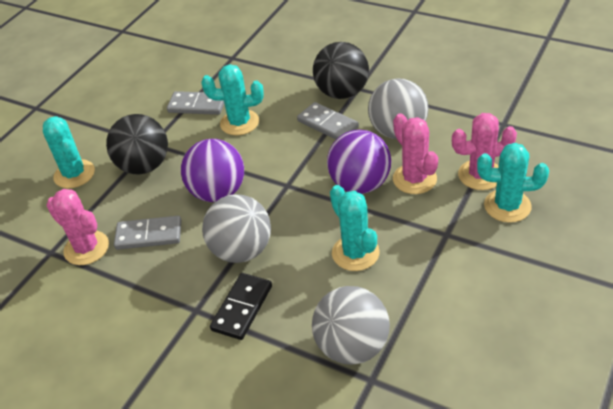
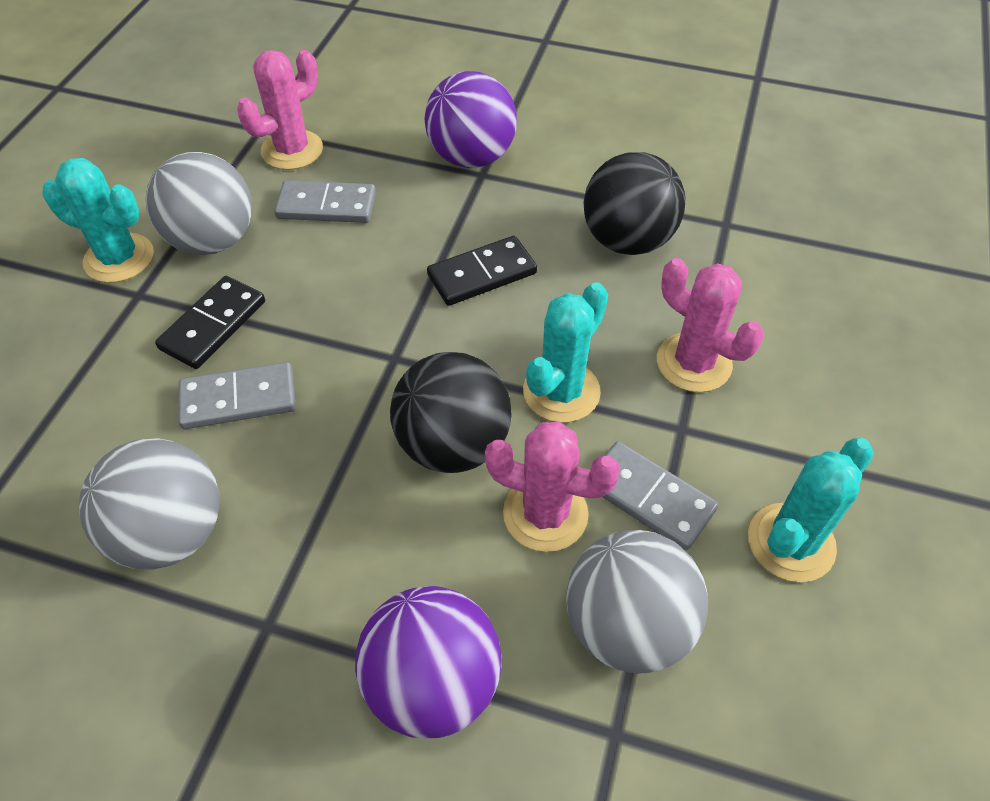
black domino: 1 -> 2
turquoise cactus: 4 -> 3

